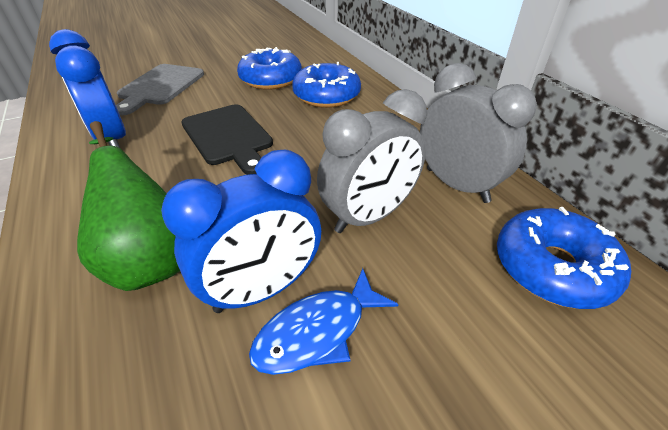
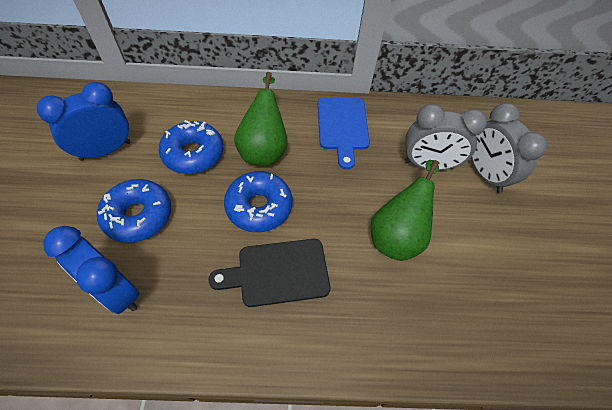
blue cutting board: 0 -> 1
blue fish: 1 -> 0
green pear: 1 -> 2
grey cutting board: 1 -> 0

